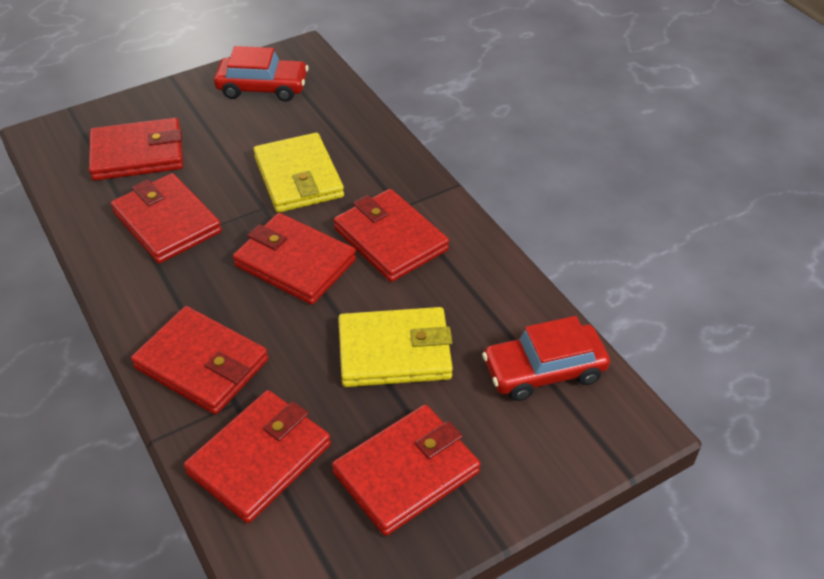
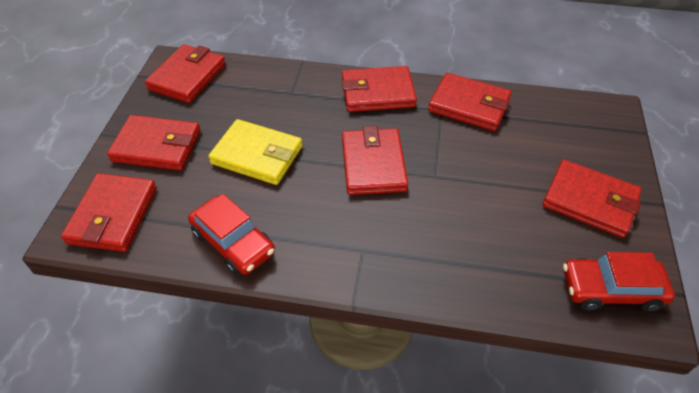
yellow wallet: 2 -> 1

